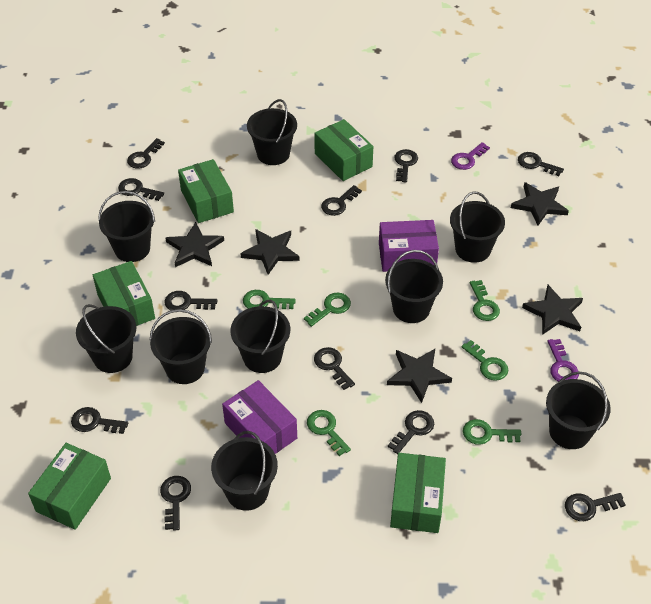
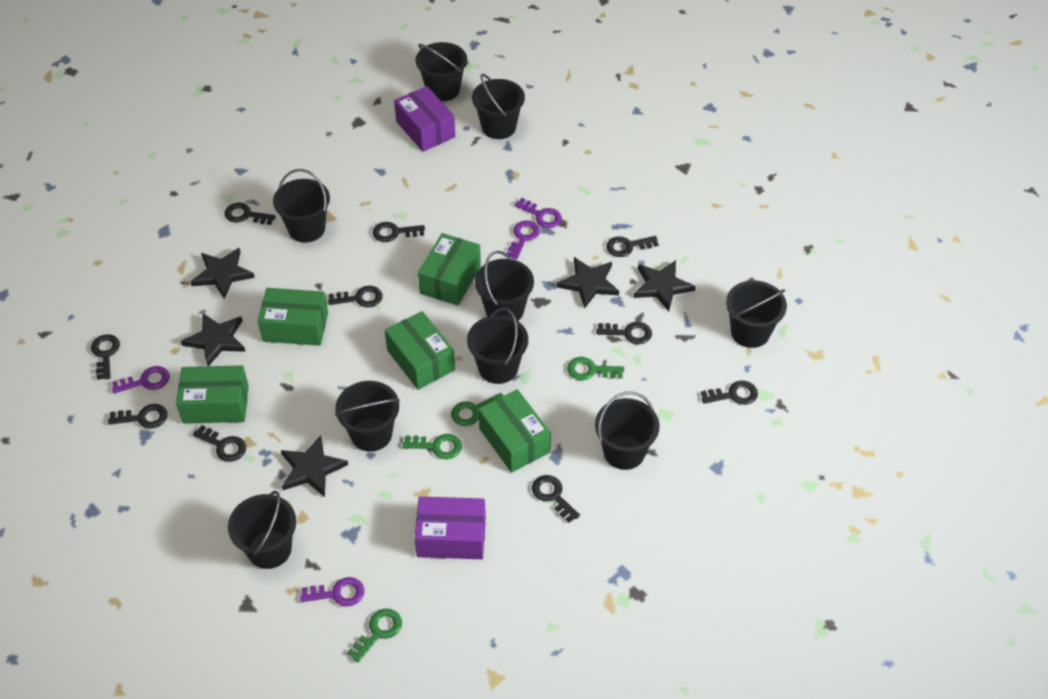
black key: 11 -> 10
green key: 6 -> 4
purple key: 2 -> 4

